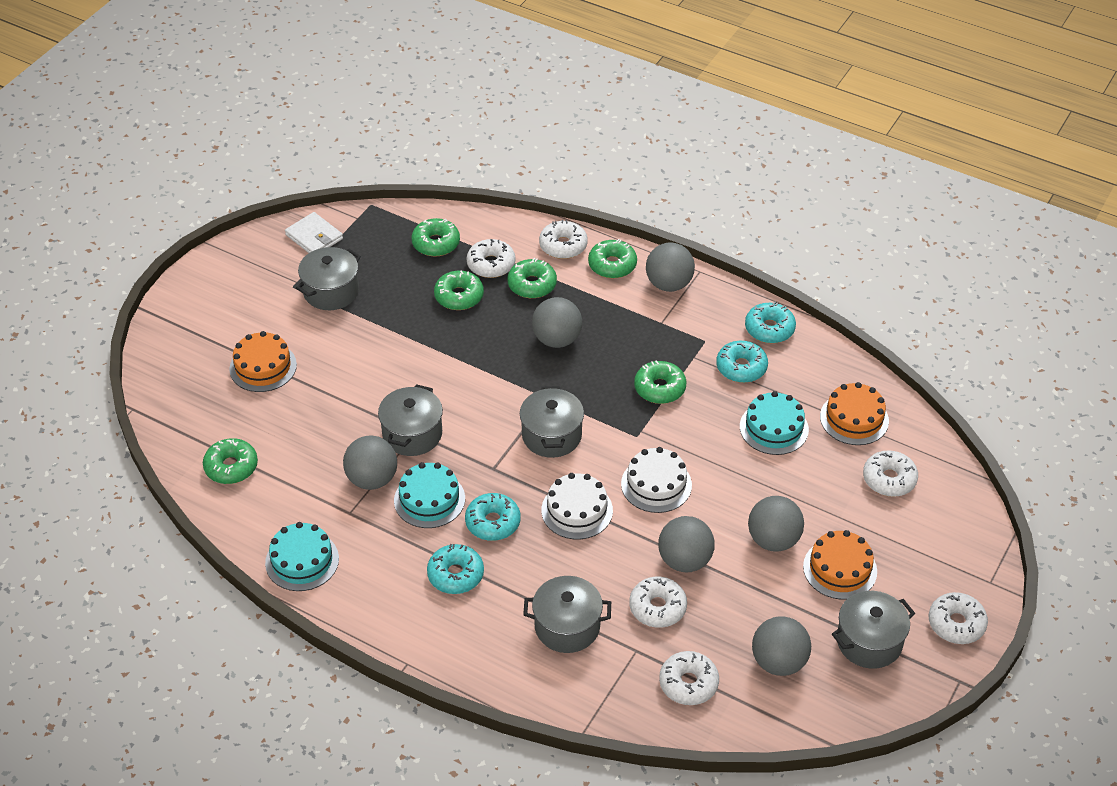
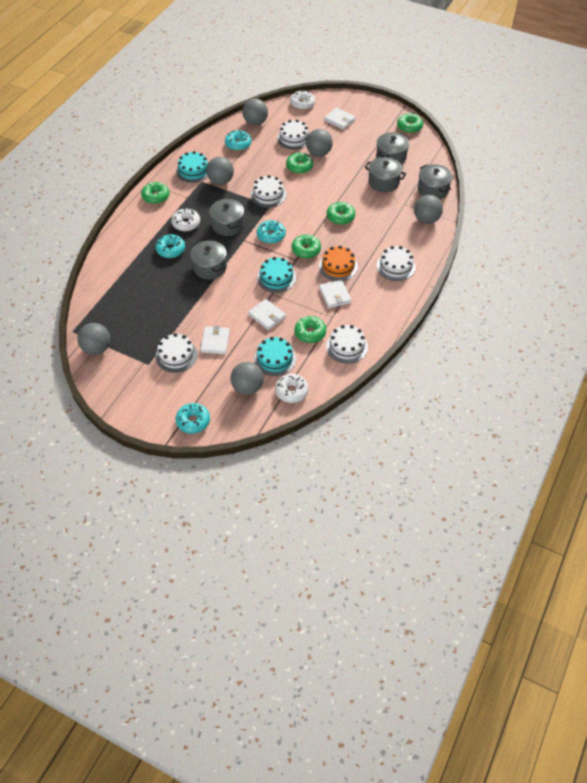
orange cake: 3 -> 1
white cake: 2 -> 5
white donut: 6 -> 3
white wallet: 1 -> 4

